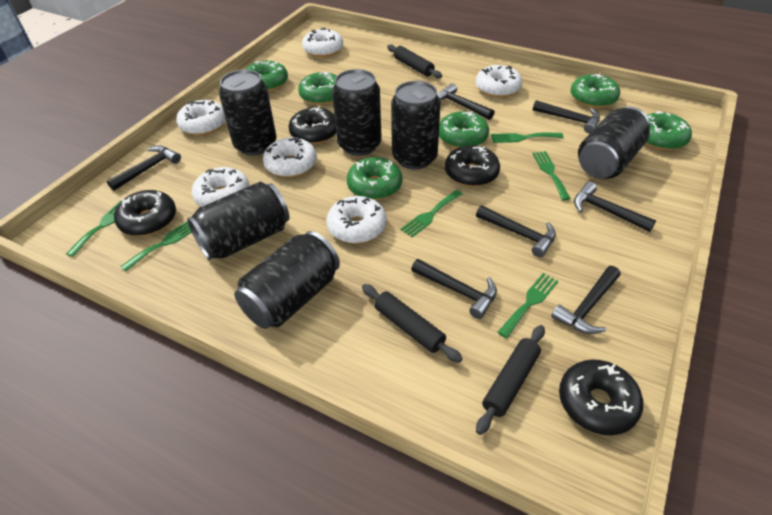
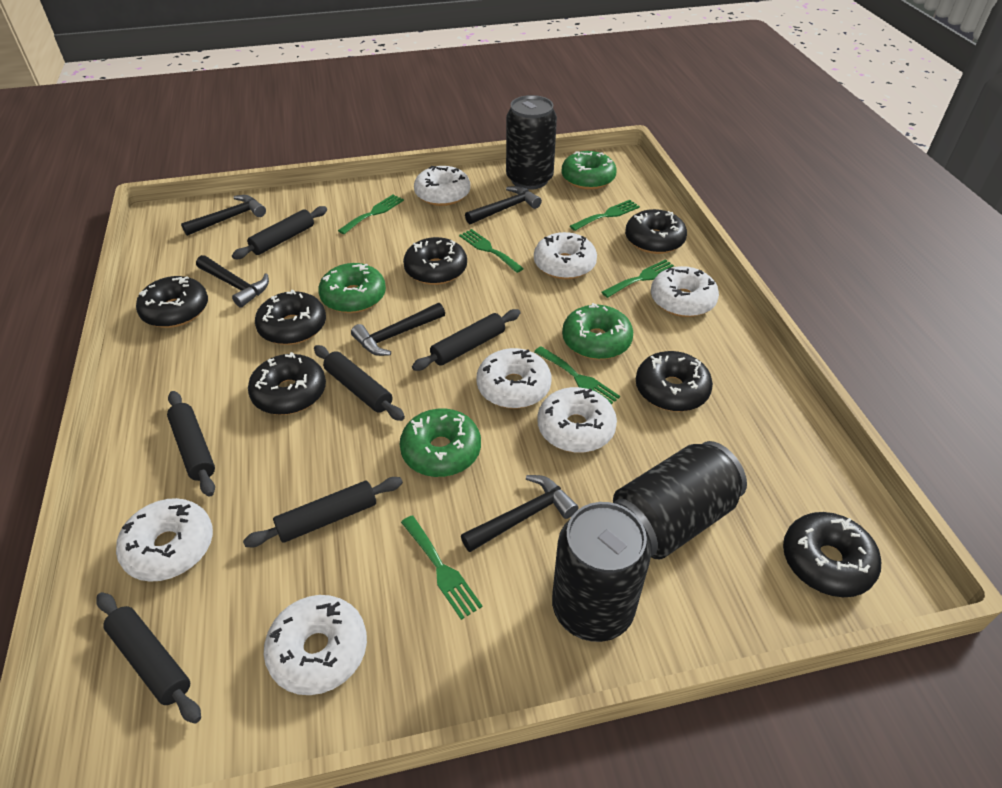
black can: 6 -> 3
black donut: 4 -> 7
black hammer: 7 -> 5
black rolling pin: 3 -> 6
green donut: 6 -> 4
white donut: 6 -> 7

